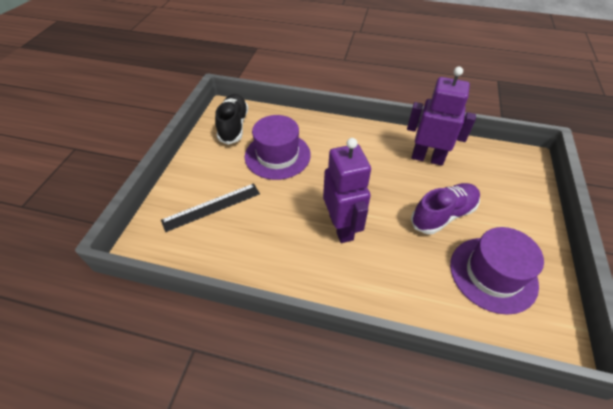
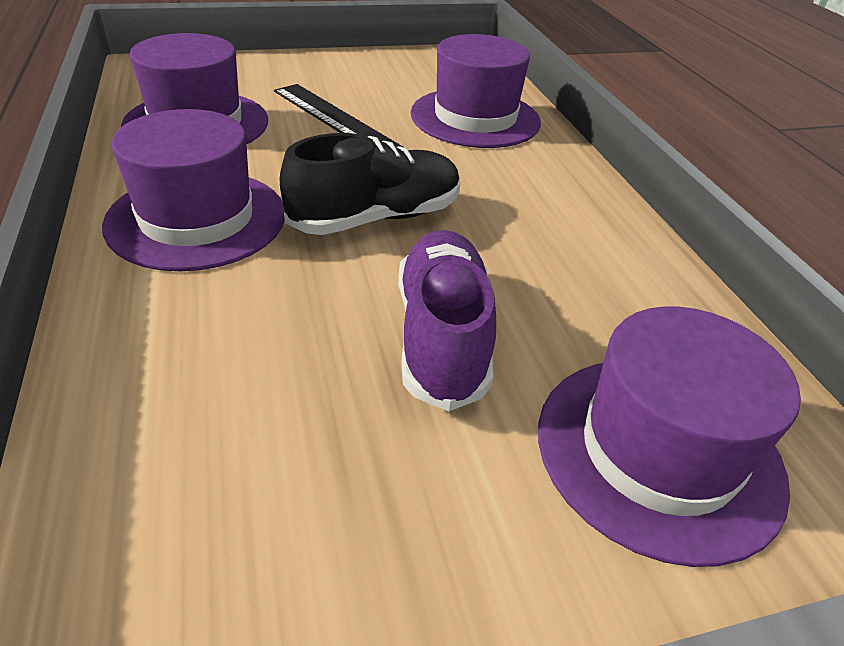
purple hat: 2 -> 4
purple robot: 2 -> 0

